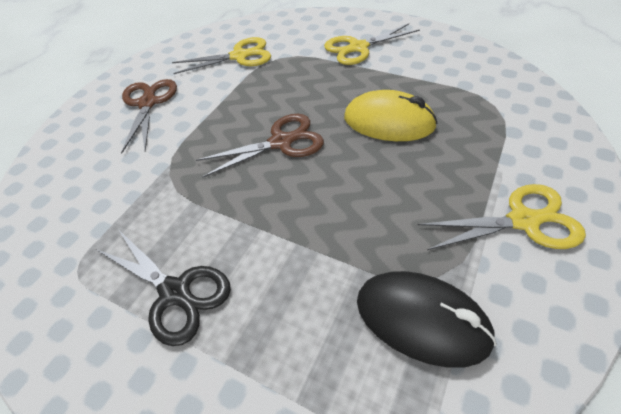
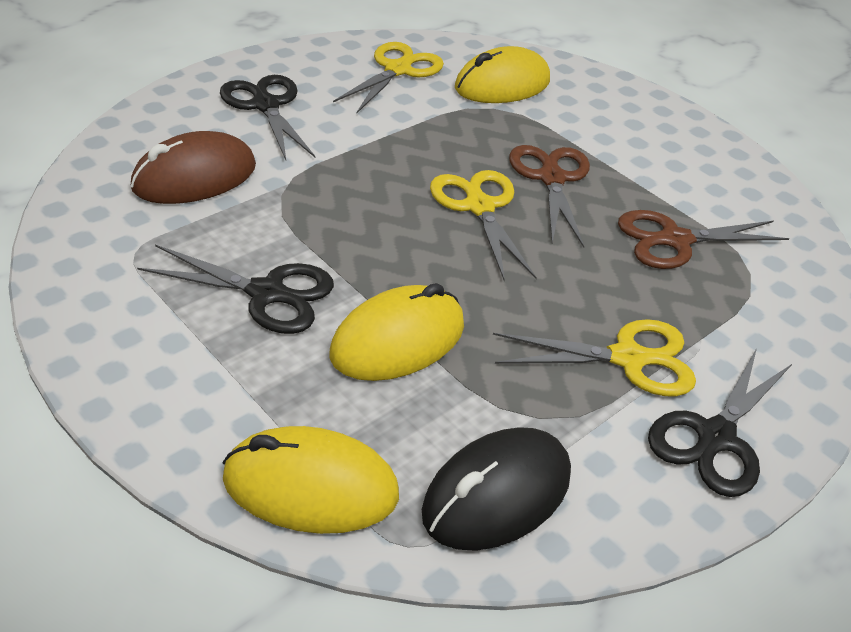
black scissors: 1 -> 3
brown mouse: 0 -> 1
yellow mouse: 1 -> 3

